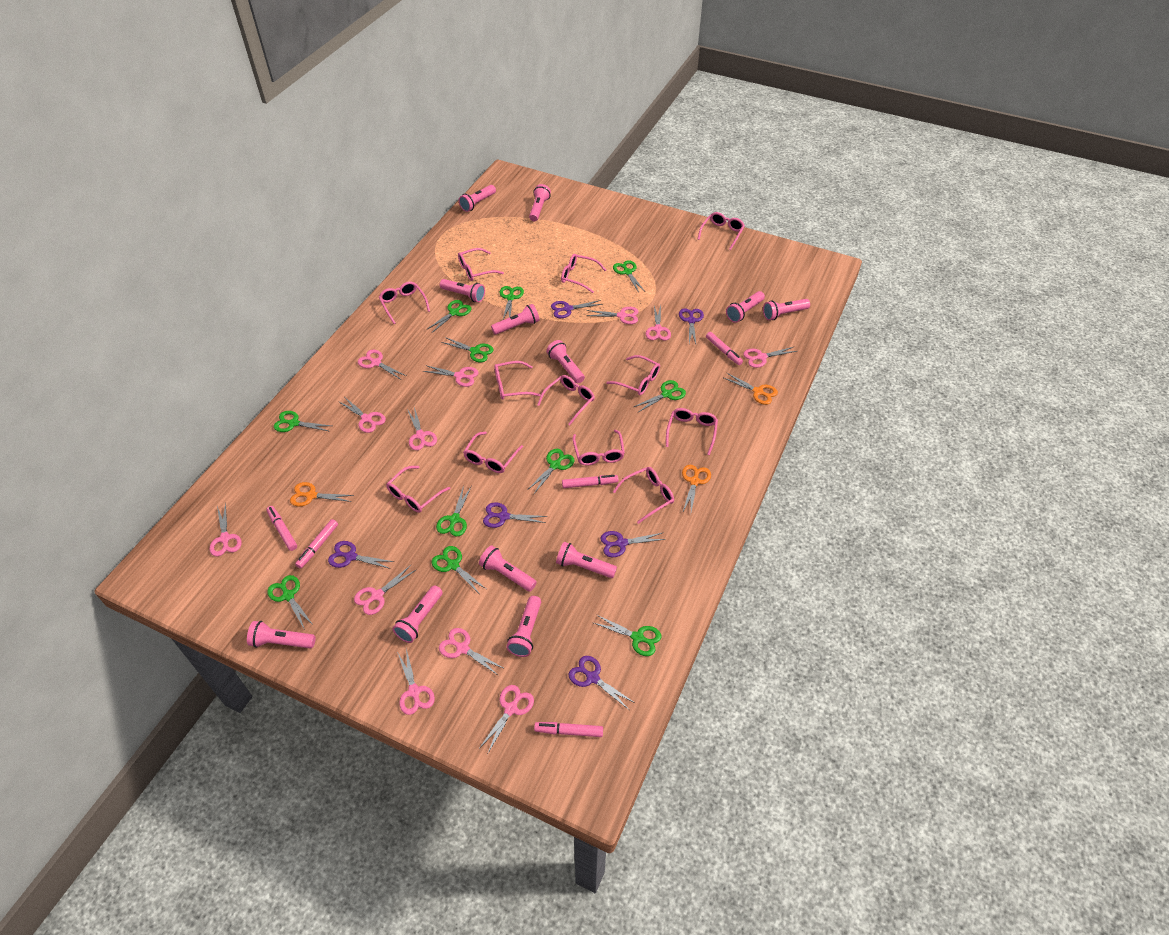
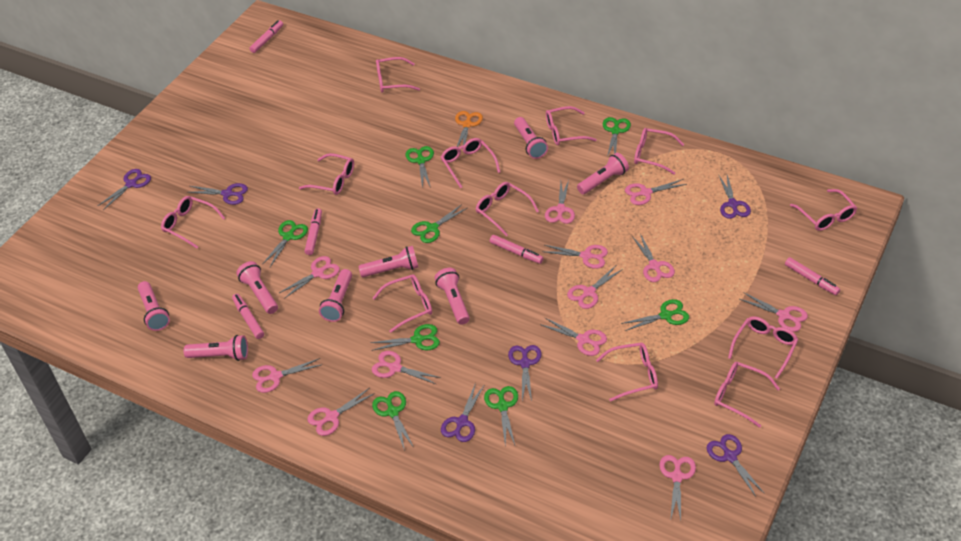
green scissors: 11 -> 8
orange scissors: 3 -> 1
pink flashlight: 12 -> 8

